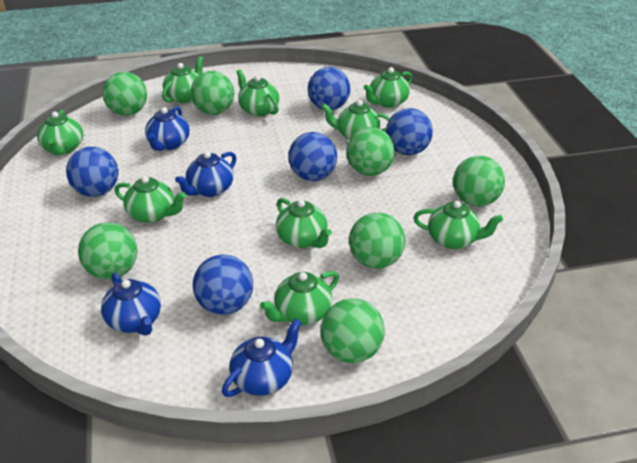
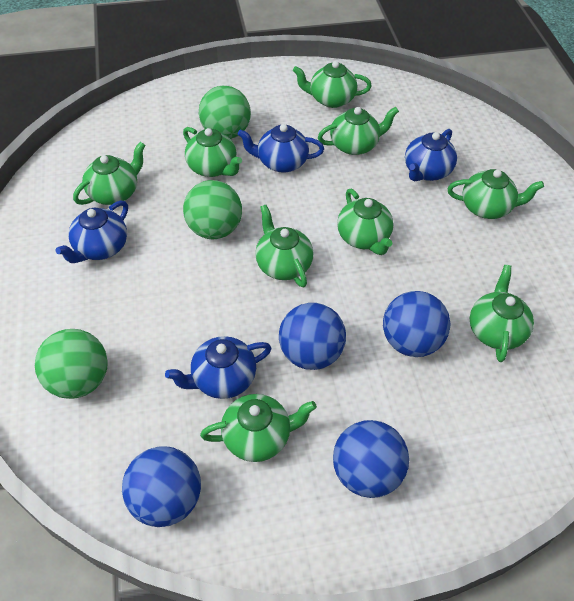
blue ball: 5 -> 4
green ball: 7 -> 3

